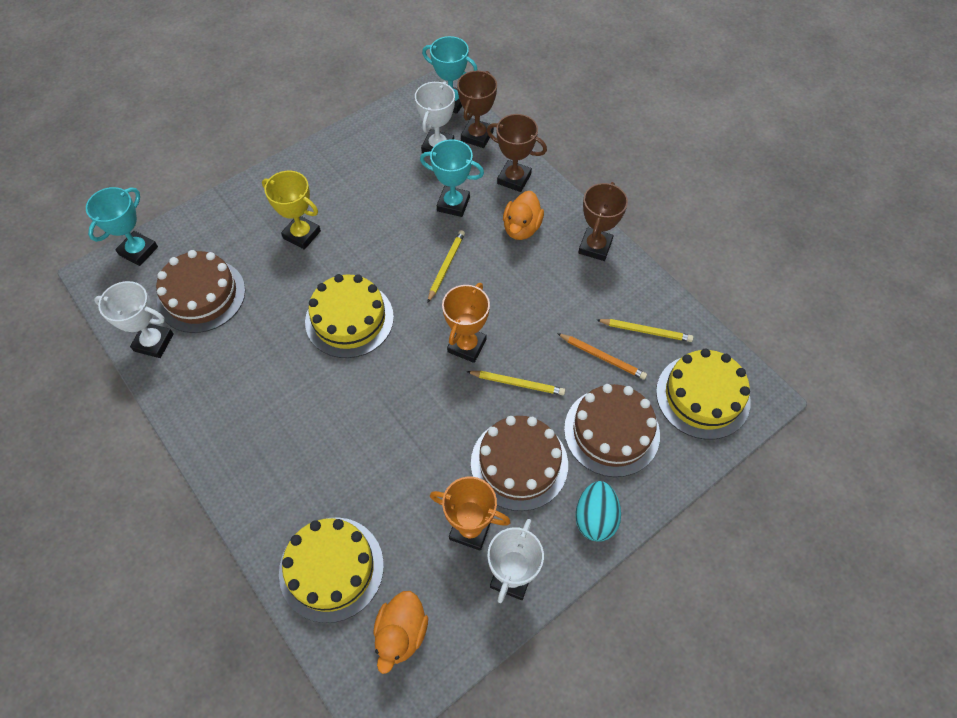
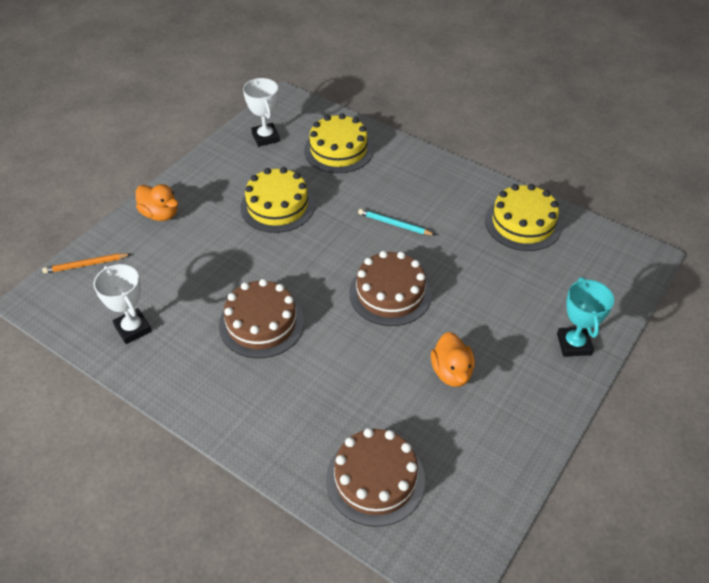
brown trophy: 3 -> 0
orange trophy: 2 -> 0
turquoise egg: 1 -> 0
turquoise pencil: 0 -> 1
turquoise trophy: 3 -> 1
white trophy: 3 -> 2
yellow pencil: 3 -> 0
yellow trophy: 1 -> 0

